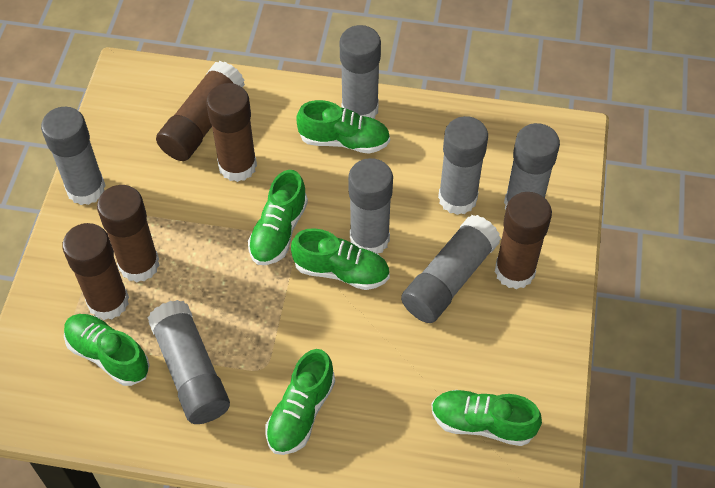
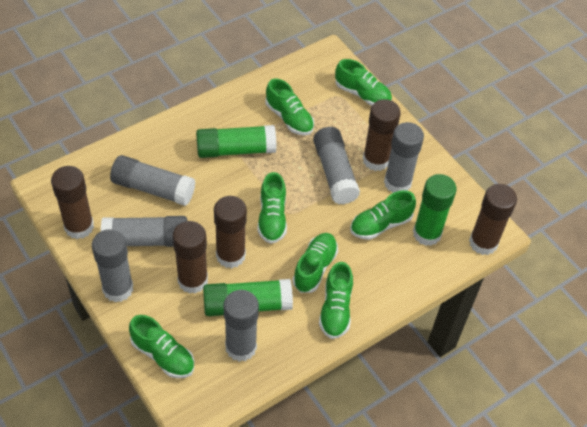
green glue stick: 0 -> 3
green shoe: 6 -> 7
grey glue stick: 7 -> 6

